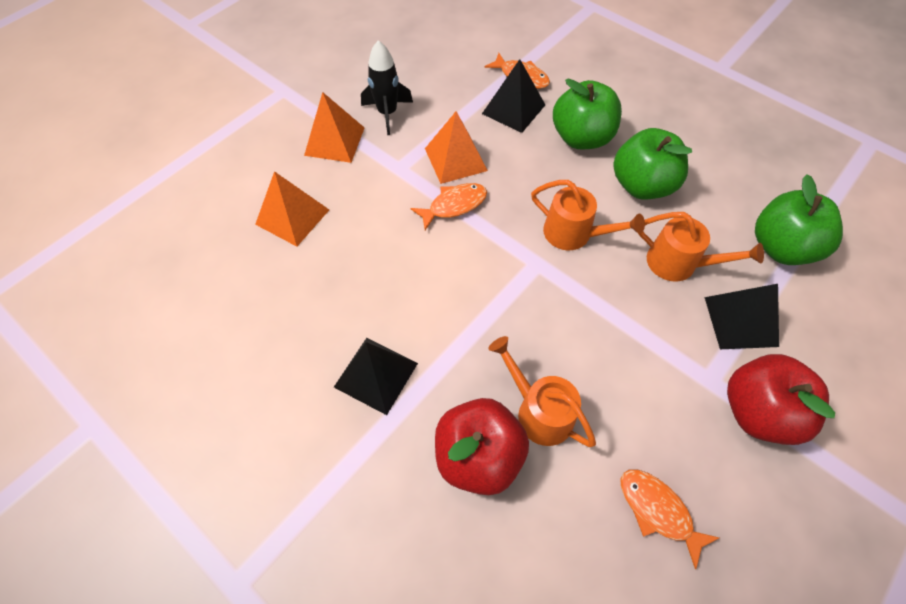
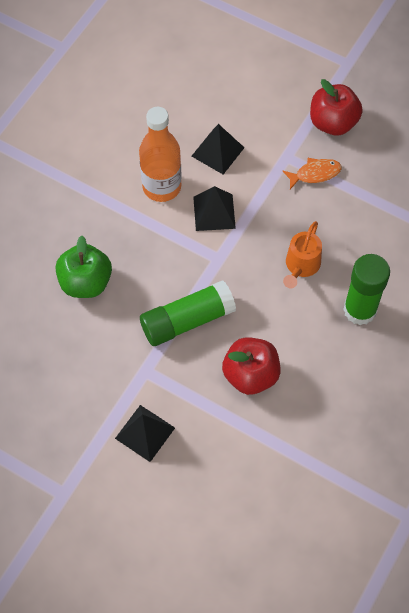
black rocket: 1 -> 0
green apple: 3 -> 1
green glue stick: 0 -> 2
orange bottle: 0 -> 1
orange fish: 3 -> 1
orange pyramid: 3 -> 0
orange watering can: 3 -> 1

